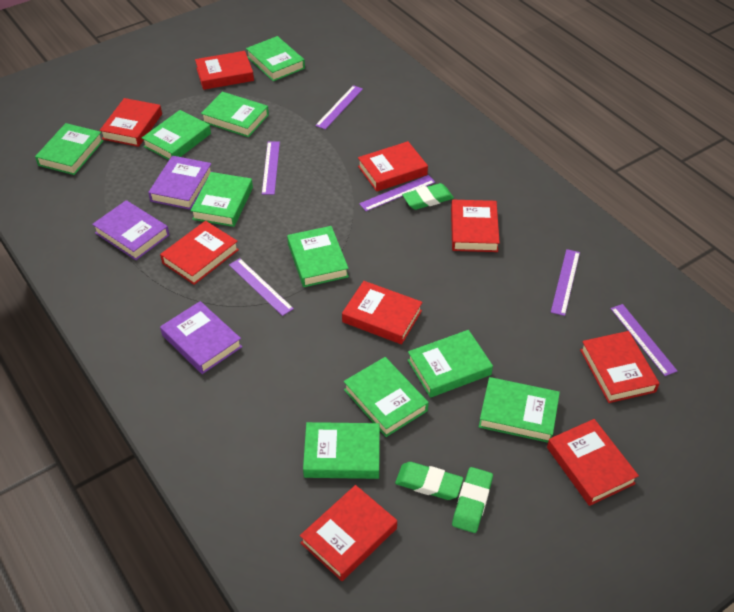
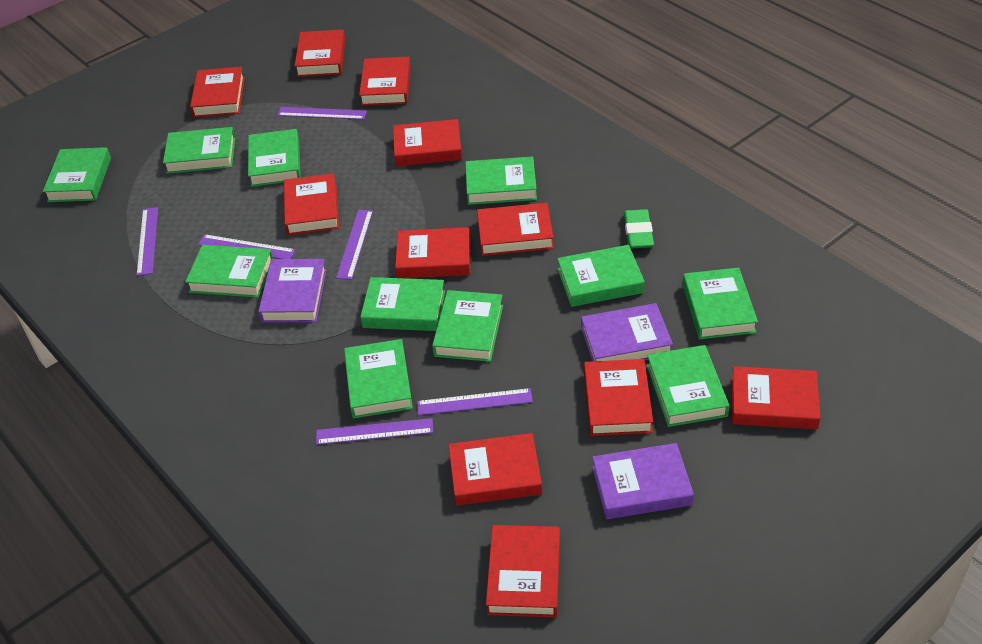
green book: 10 -> 11
green eraser: 3 -> 1
red book: 9 -> 11

